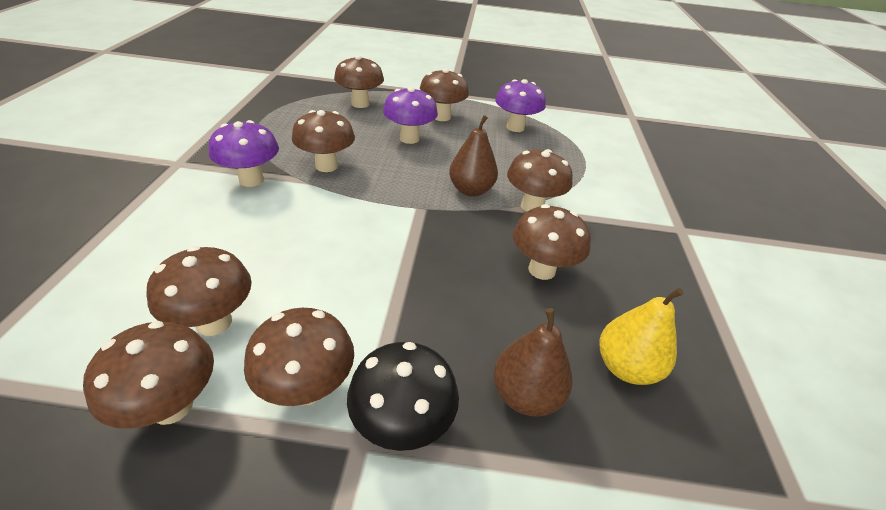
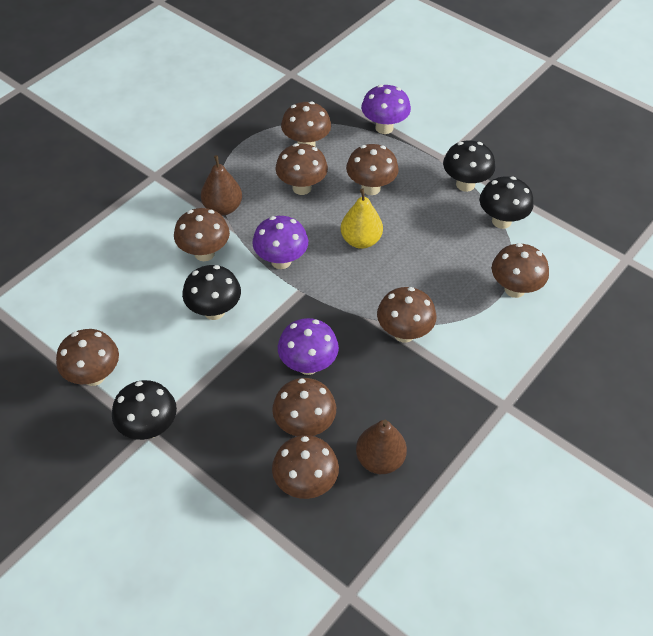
black mushroom: 1 -> 4
brown mushroom: 8 -> 9

